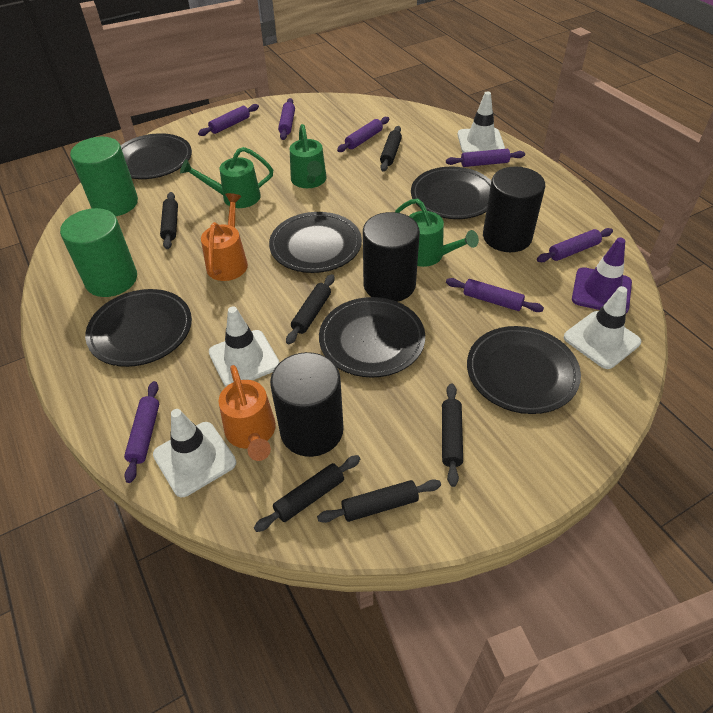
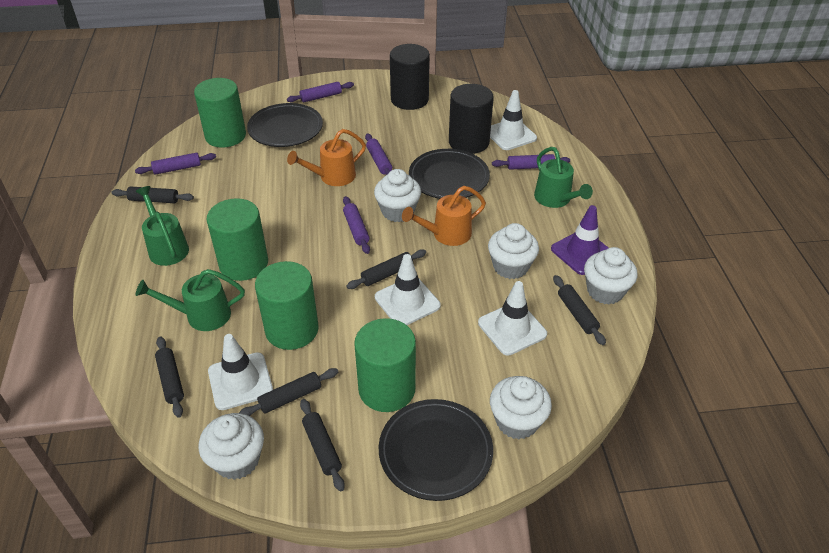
black cylinder: 3 -> 2
black plate: 6 -> 3
green cylinder: 2 -> 4
purple rolling pin: 7 -> 5
white cupcake: 0 -> 5

